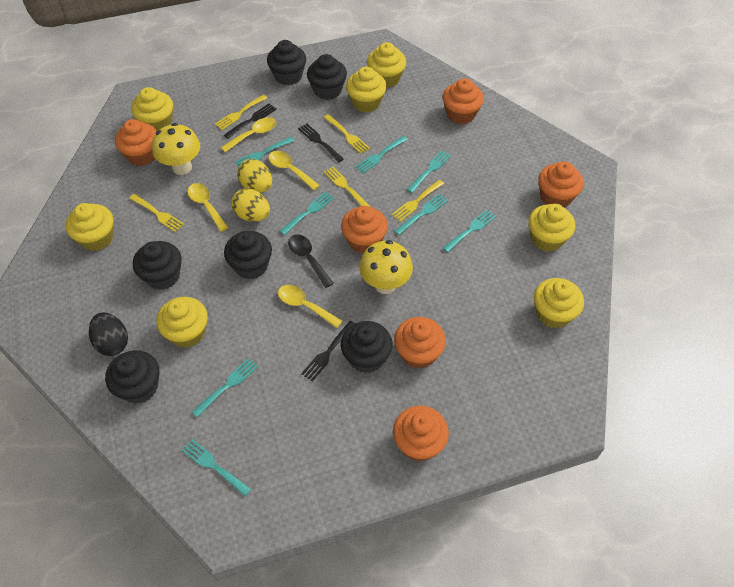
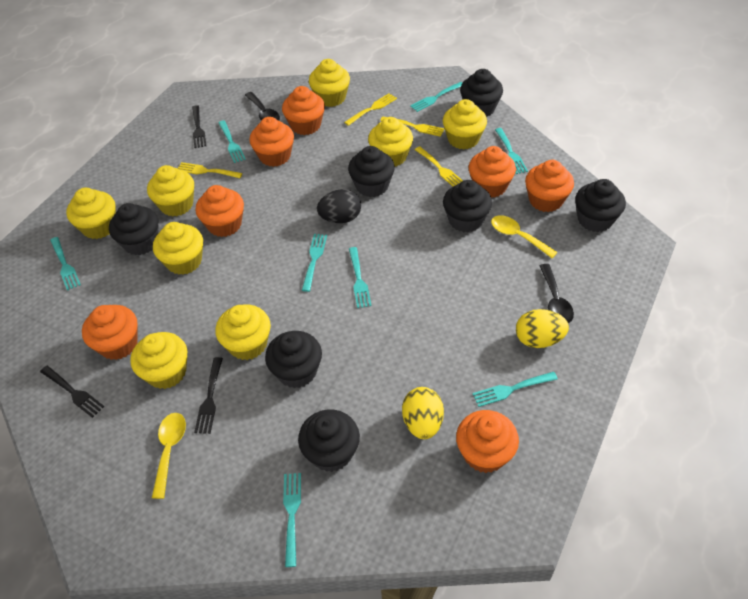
black cupcake: 6 -> 7
black spoon: 1 -> 2
orange cupcake: 6 -> 7
yellow cupcake: 7 -> 8
yellow fork: 5 -> 4
yellow mushroom: 2 -> 0
yellow spoon: 4 -> 2

